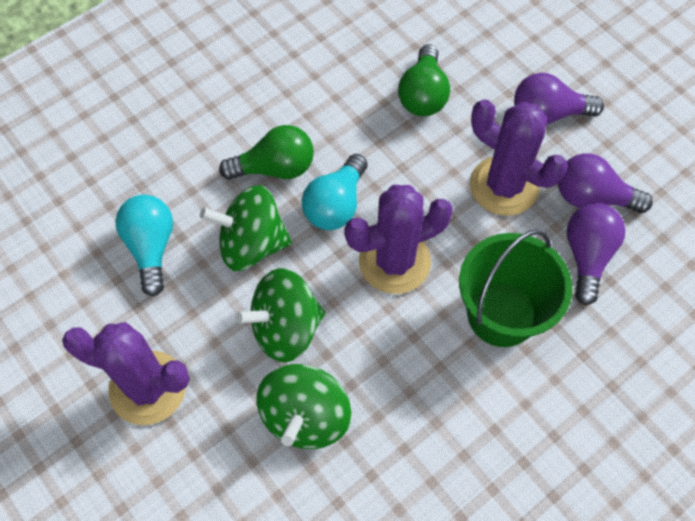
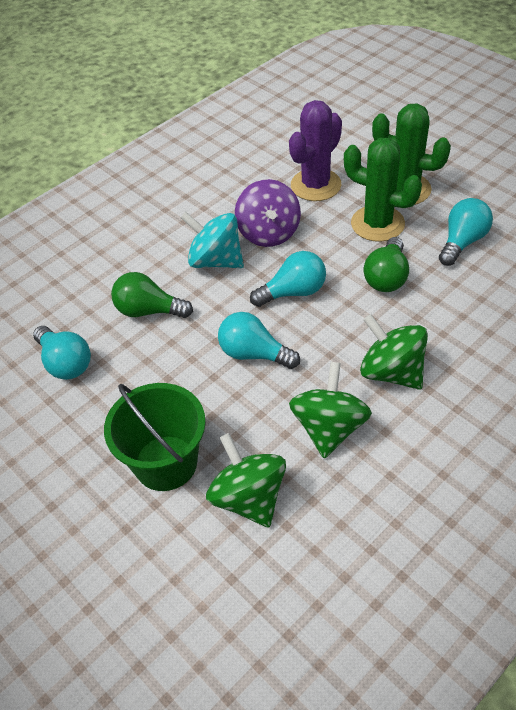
green cactus: 0 -> 2
purple cactus: 3 -> 1
purple light bulb: 3 -> 0
purple spinning top: 0 -> 1
turquoise light bulb: 2 -> 4
turquoise spinning top: 0 -> 1

